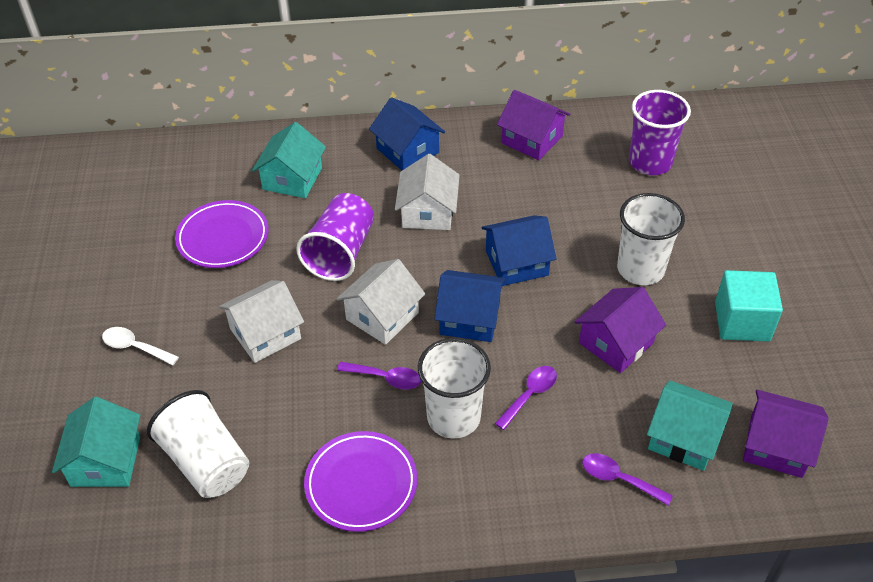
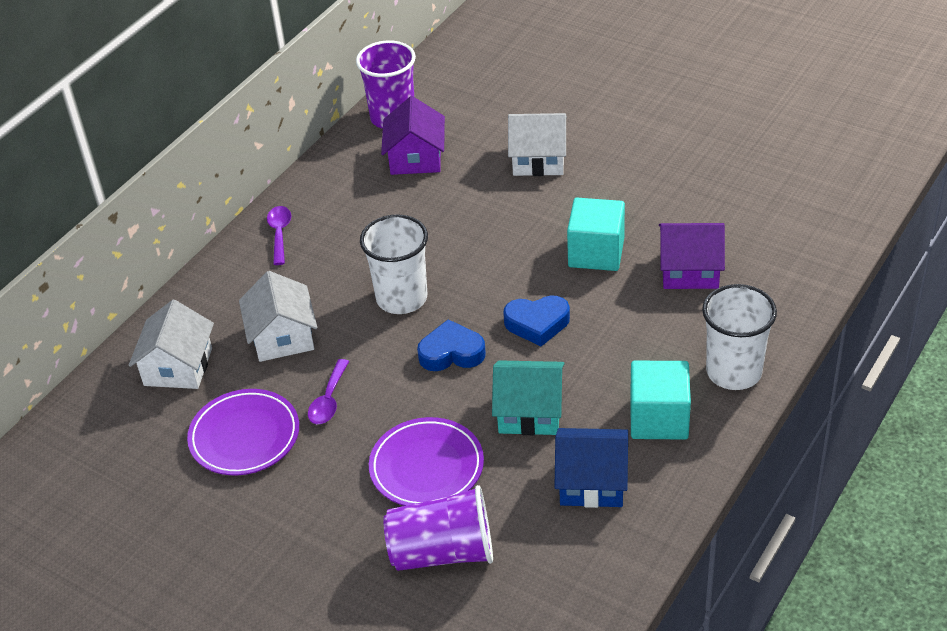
blue heart: 0 -> 2
blue house: 3 -> 1
purple house: 3 -> 2
purple spoon: 3 -> 2
turquoise cube: 1 -> 2
turquoise house: 3 -> 1
white cup: 3 -> 2
white spoon: 1 -> 0

